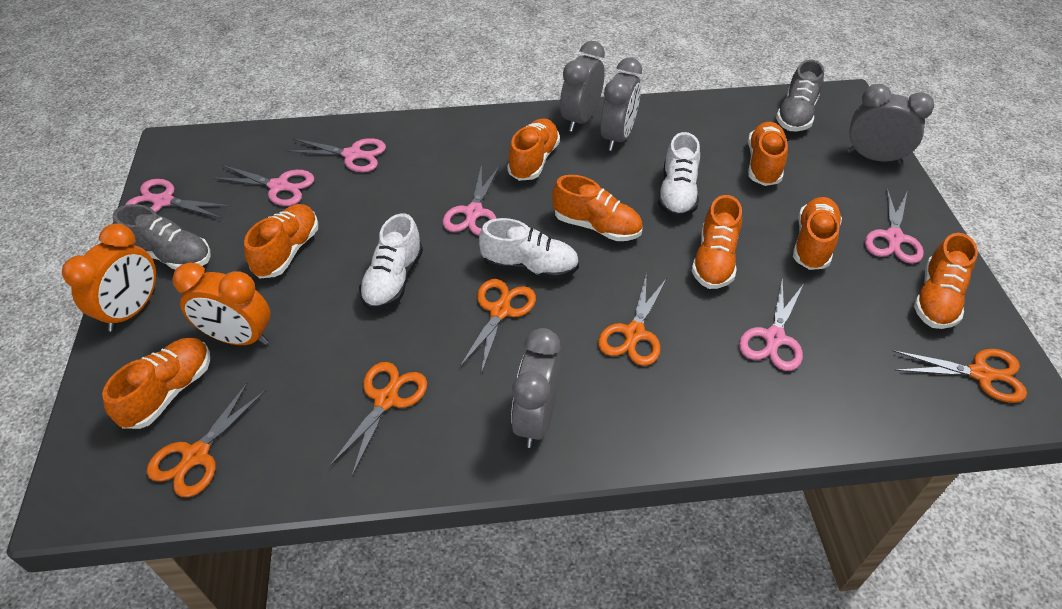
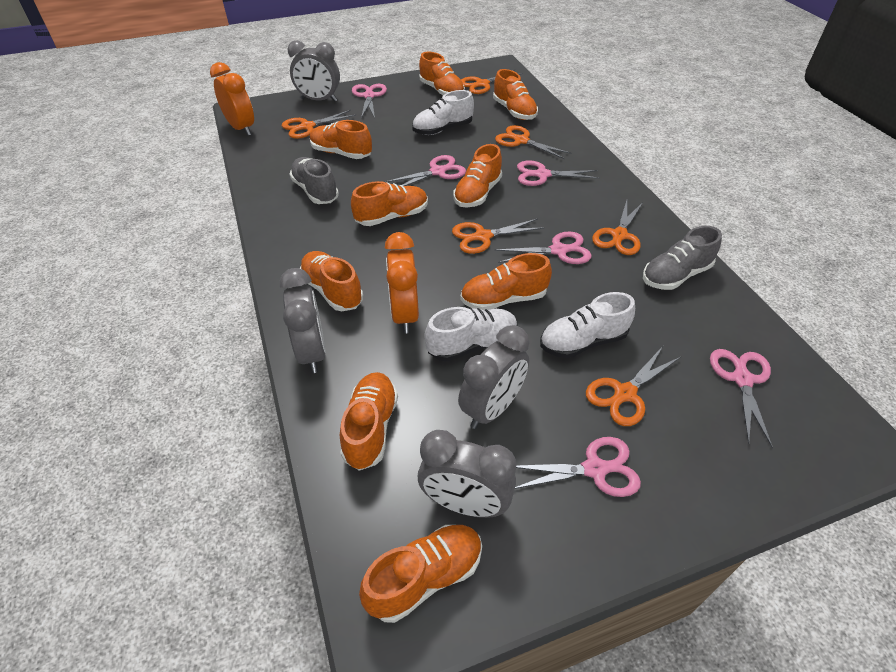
orange scissors: 5 -> 6
orange shoe: 8 -> 9

